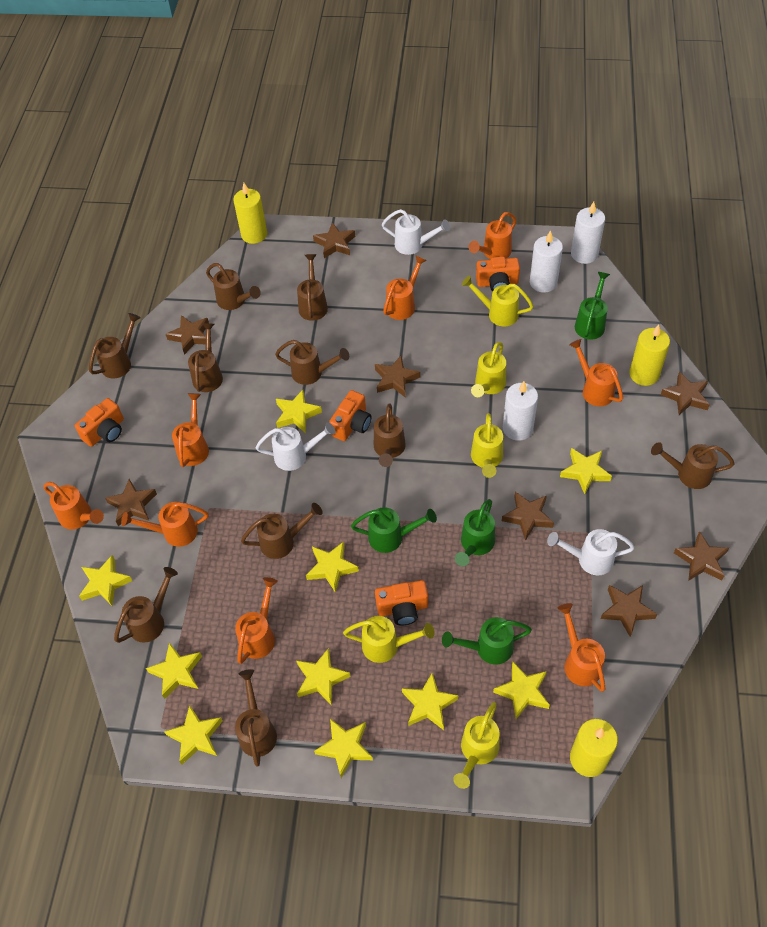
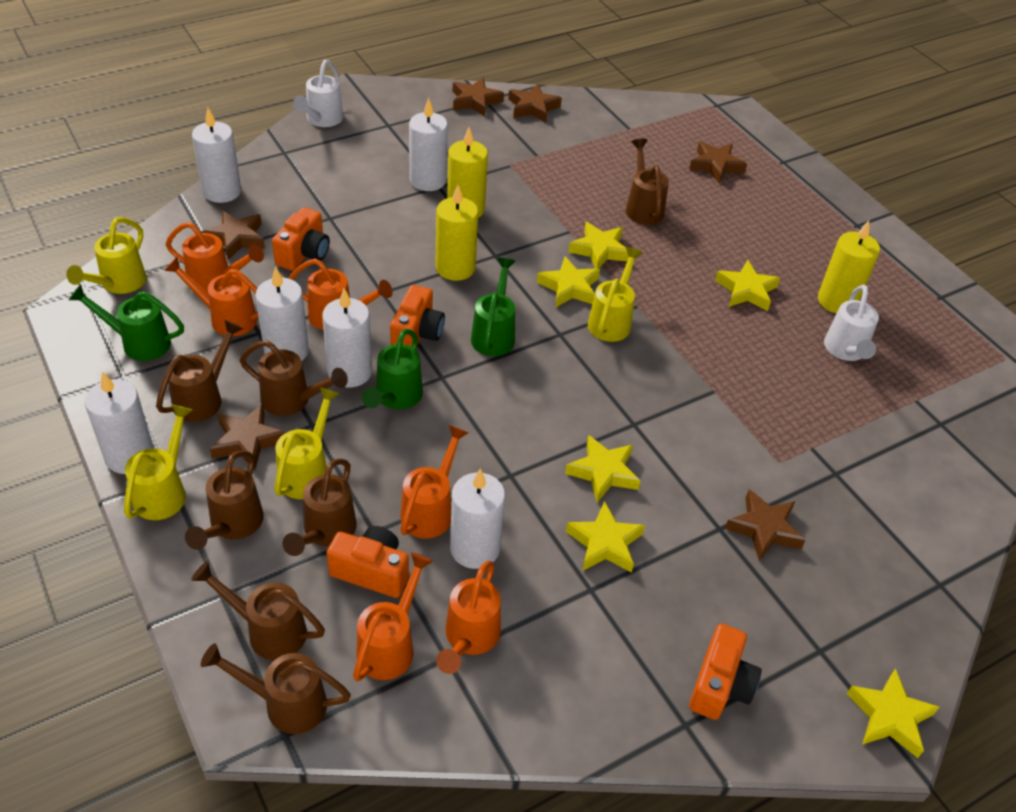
brown star: 8 -> 6
brown watering can: 10 -> 7
green watering can: 4 -> 3
orange watering can: 8 -> 6
white candle: 3 -> 6
white watering can: 3 -> 2
yellow star: 10 -> 6
yellow watering can: 5 -> 4

